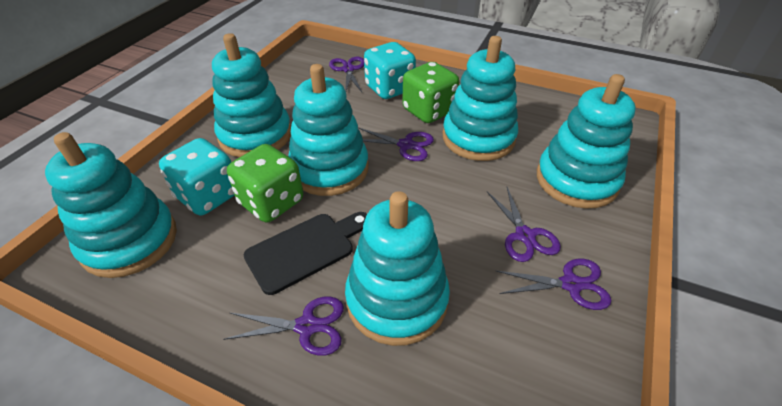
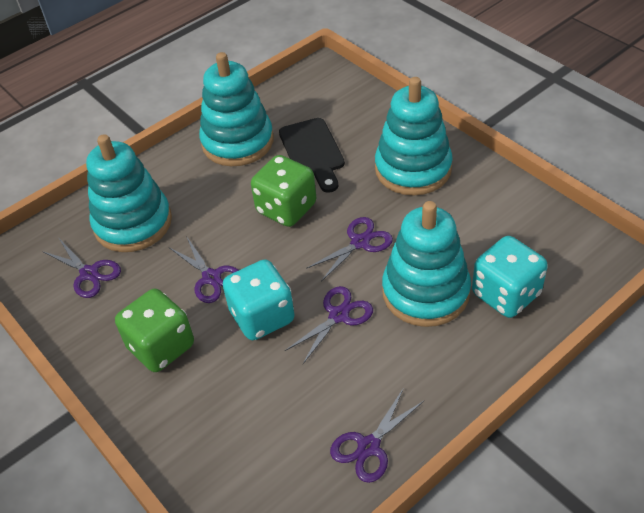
turquoise stacking toy: 6 -> 4

